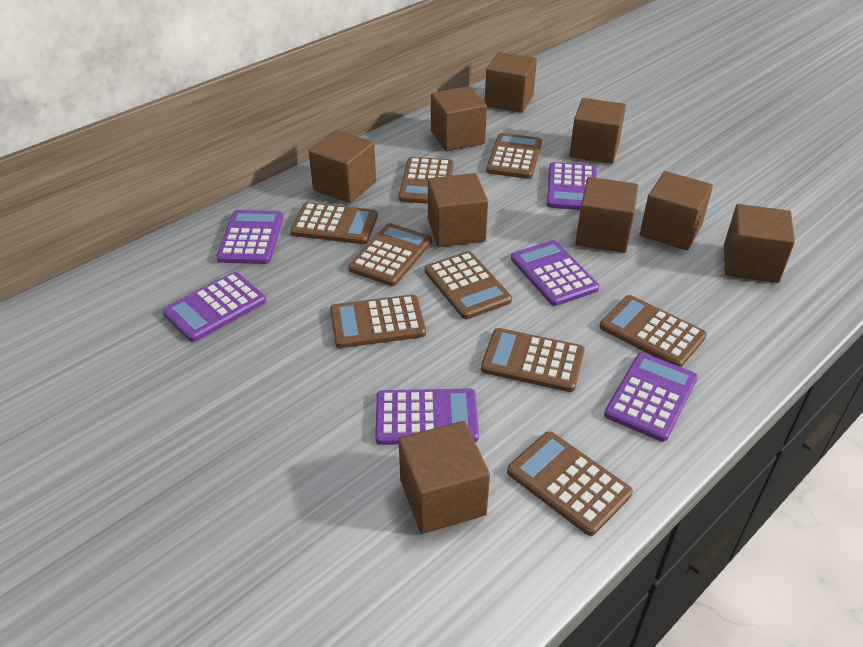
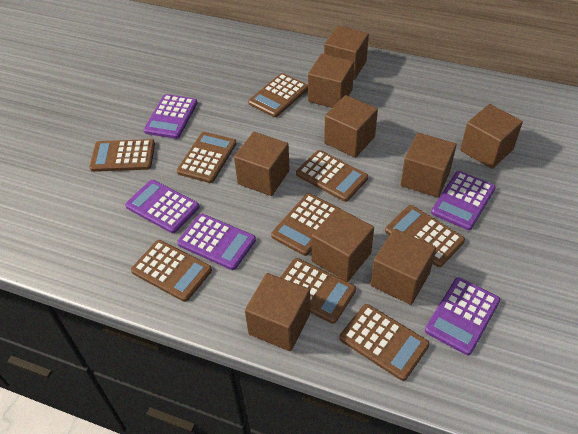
purple calculator: 6 -> 5

